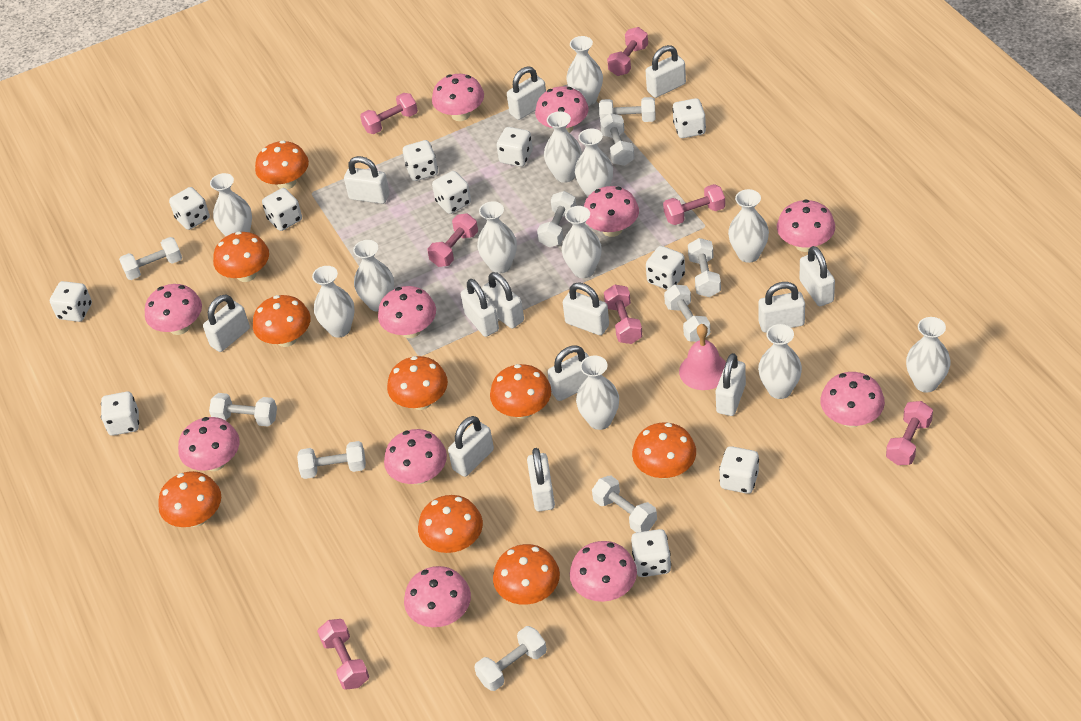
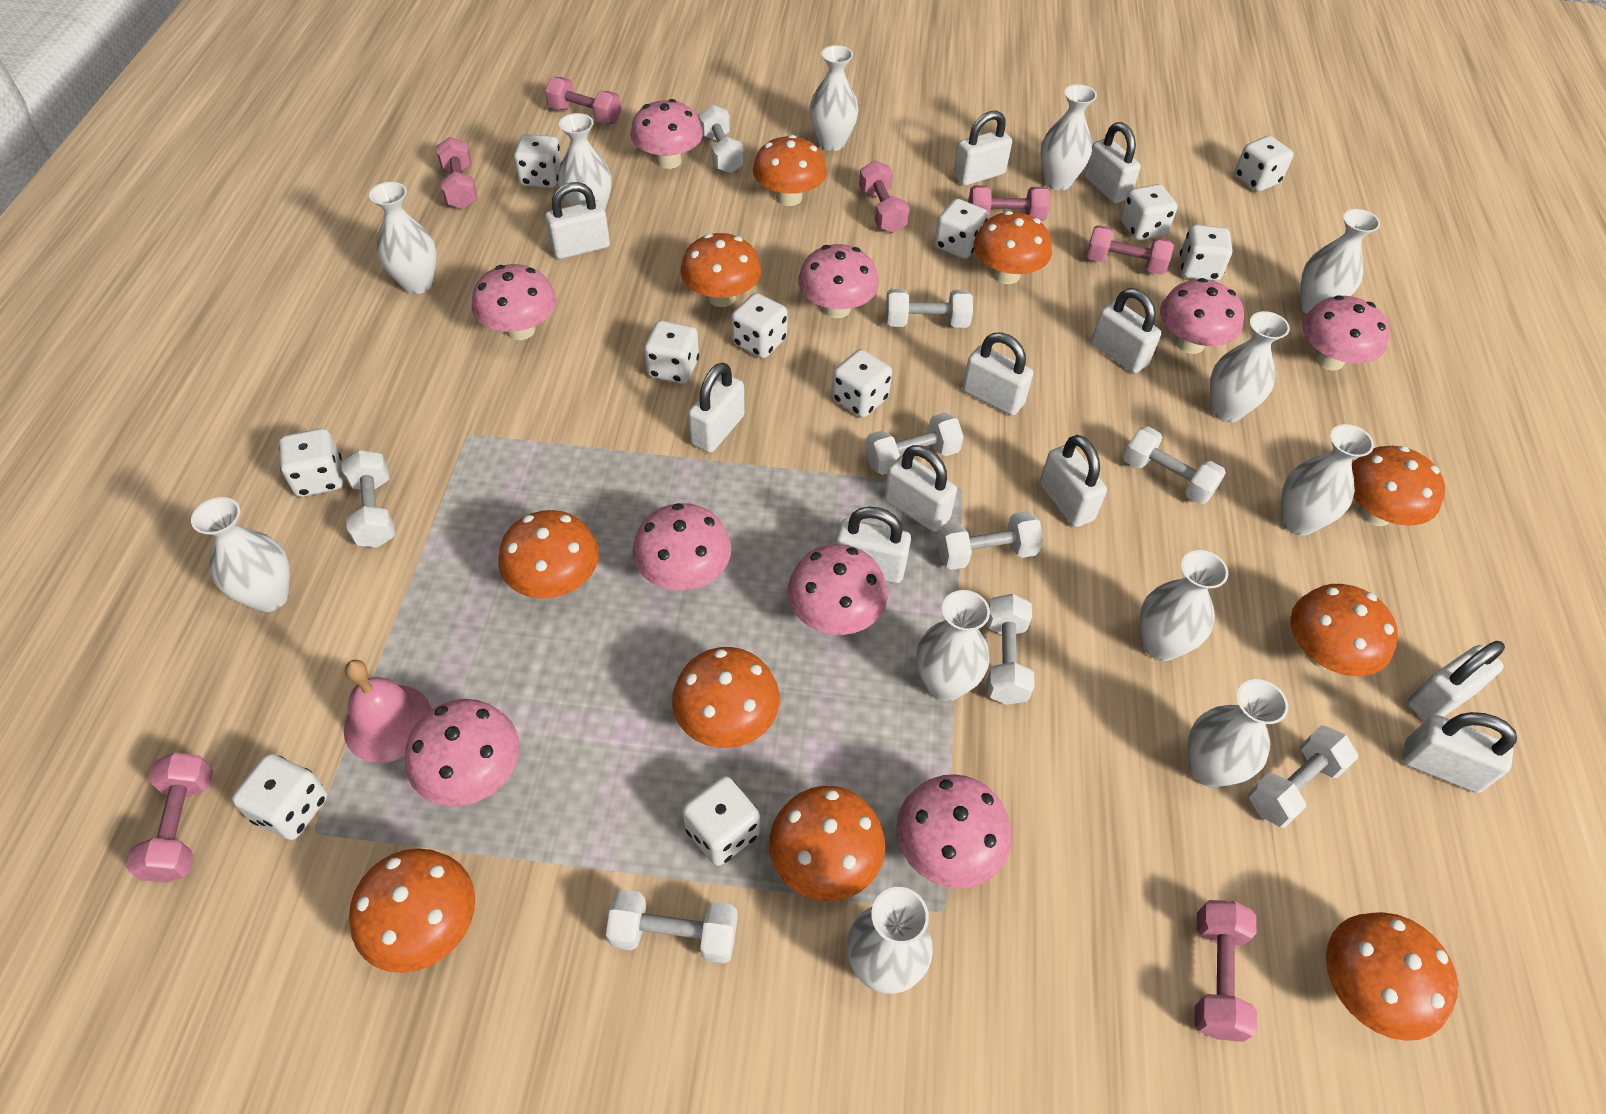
orange mushroom: 9 -> 10
pink mushroom: 11 -> 9
white dumbbell: 10 -> 9
white padlock: 13 -> 11

